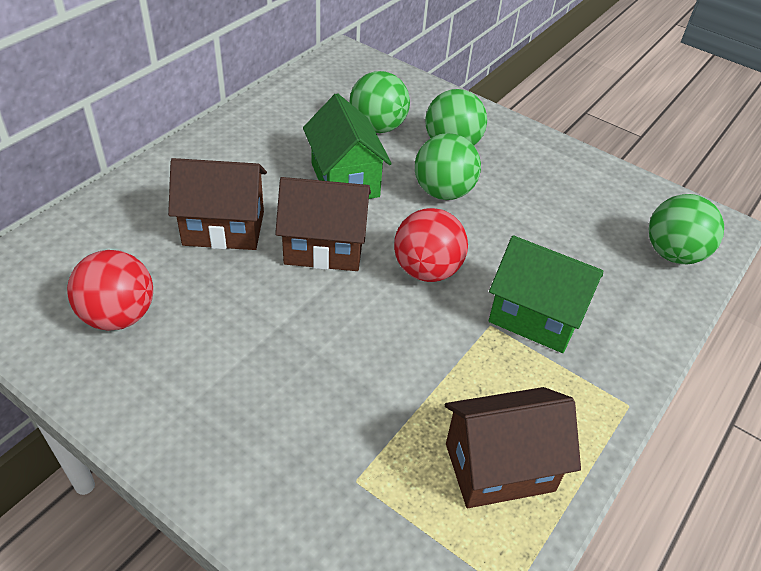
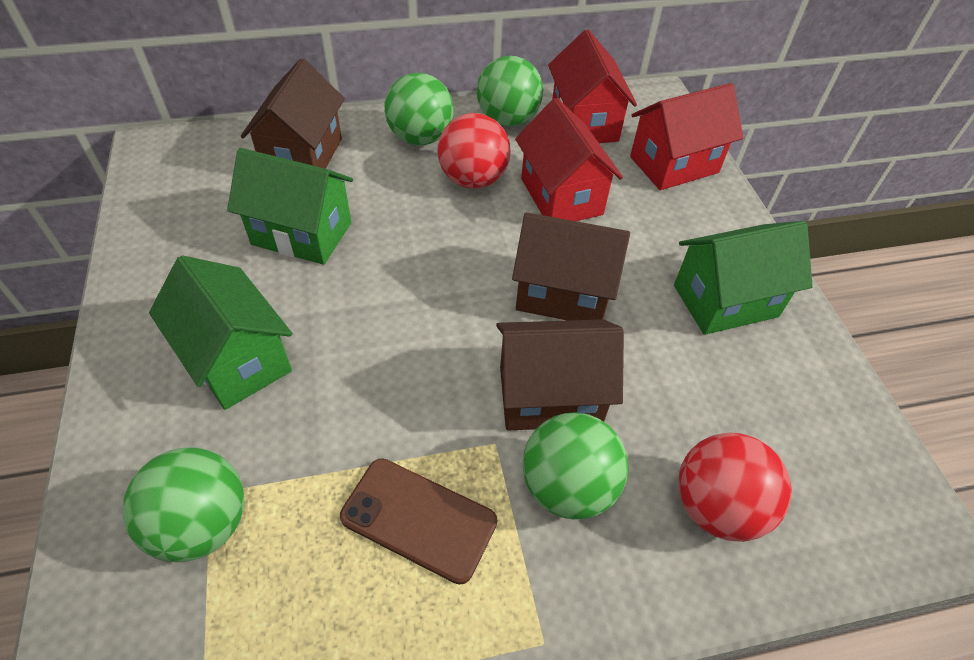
brown phone: 0 -> 1
green house: 2 -> 3
red house: 0 -> 3

